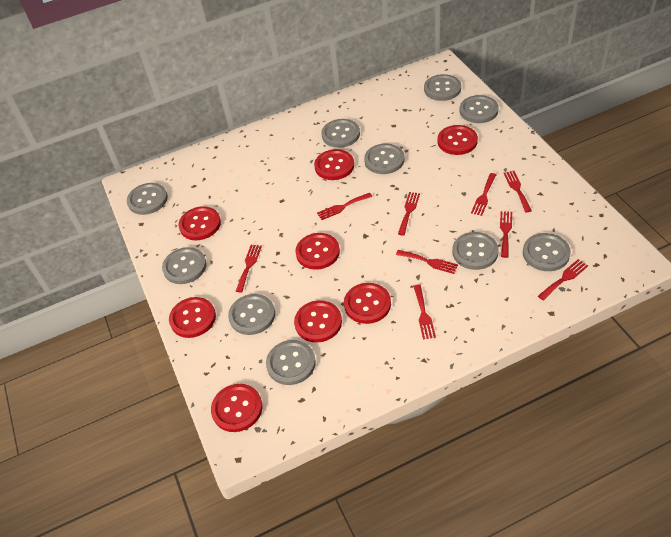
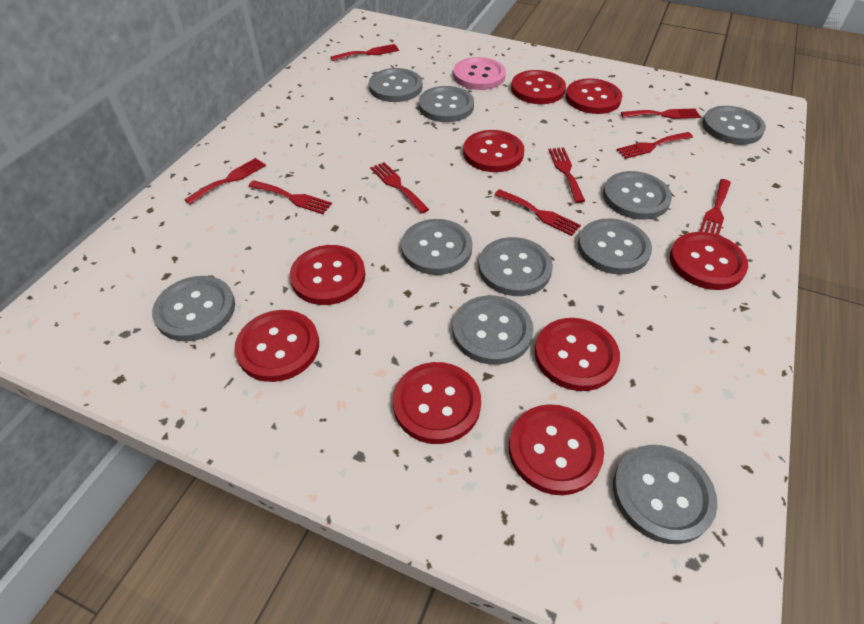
pink button: 0 -> 1
red button: 8 -> 9

